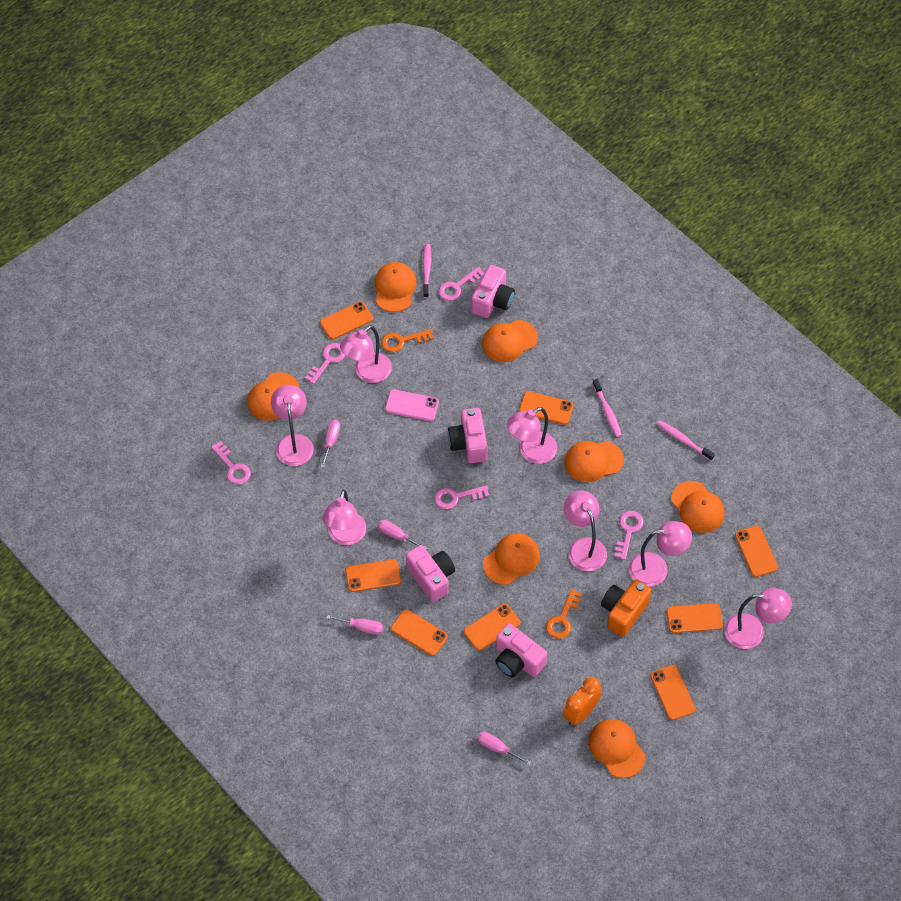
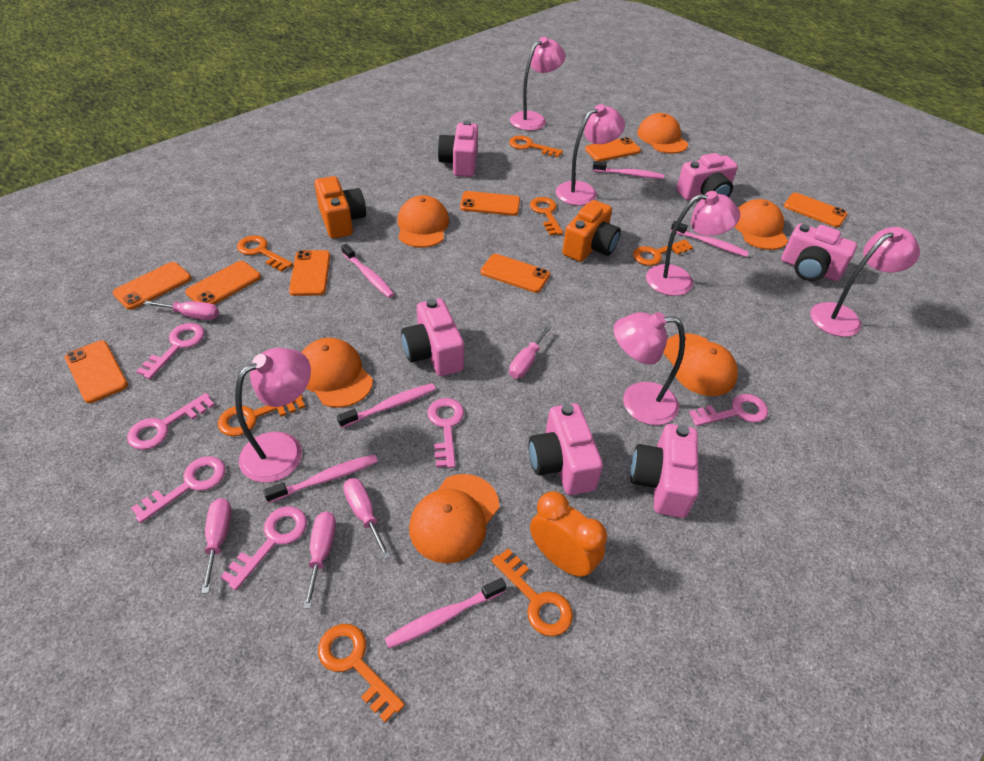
orange camera: 1 -> 2
orange cap: 7 -> 6
orange key: 2 -> 7
pink camera: 4 -> 6
pink key: 5 -> 6
pink lamp: 7 -> 6
pink phone: 1 -> 0
pink screwdriver: 4 -> 5
pink toothbrush: 3 -> 6

